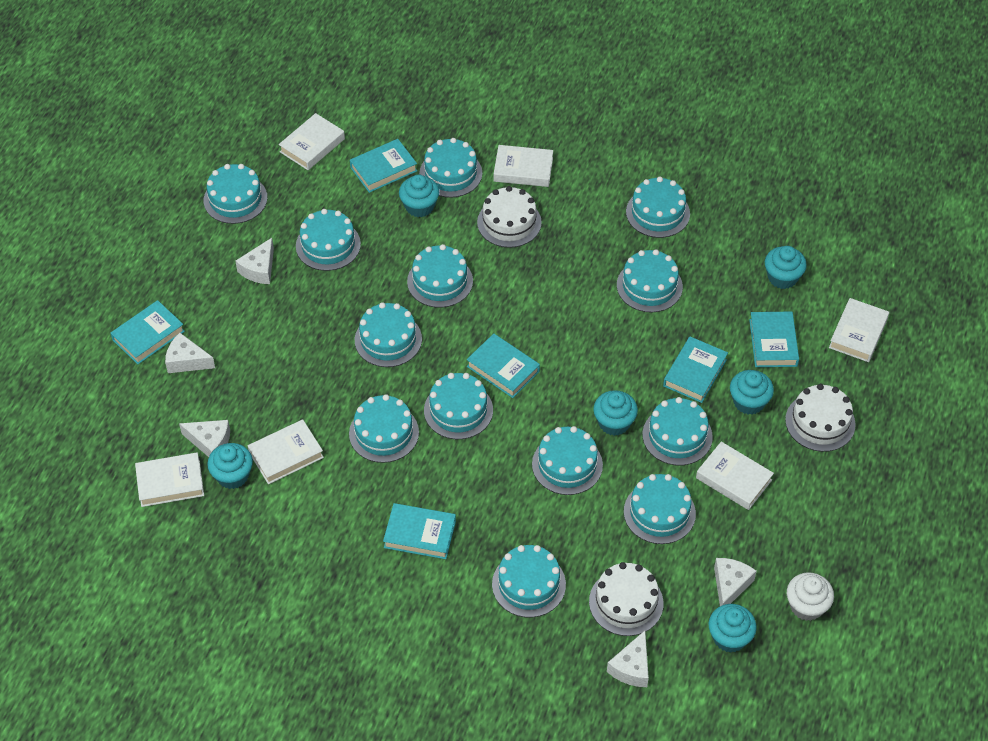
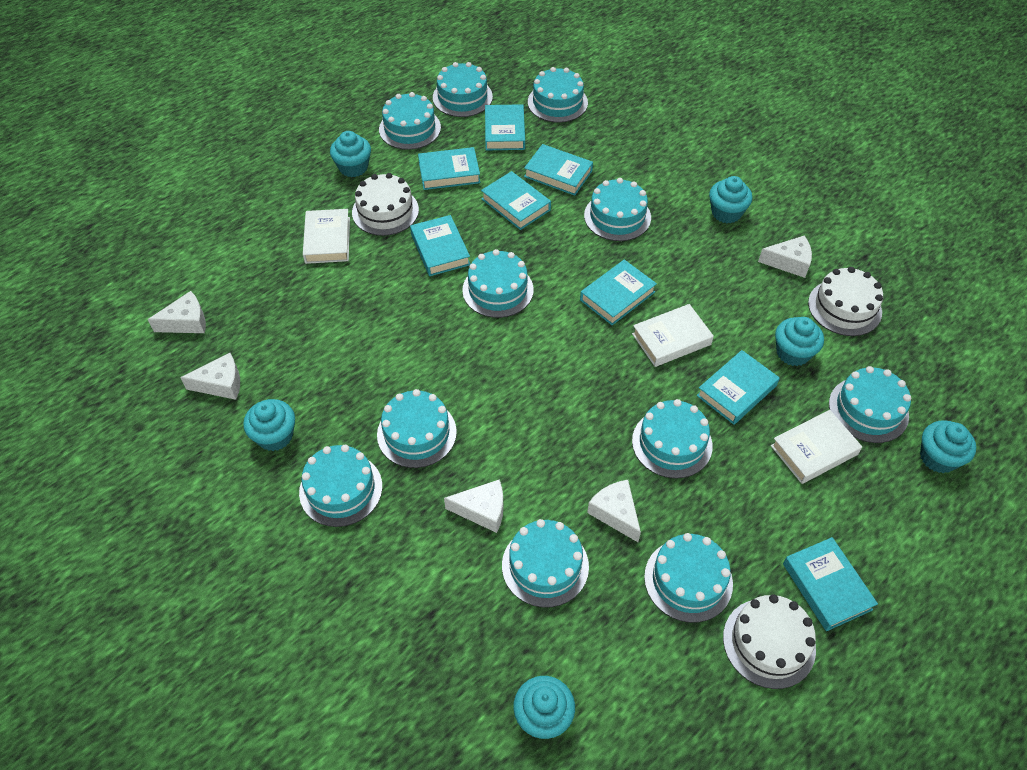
turquoise book: 6 -> 8
turquoise cake: 13 -> 11
white book: 6 -> 3
white cupcake: 1 -> 0

